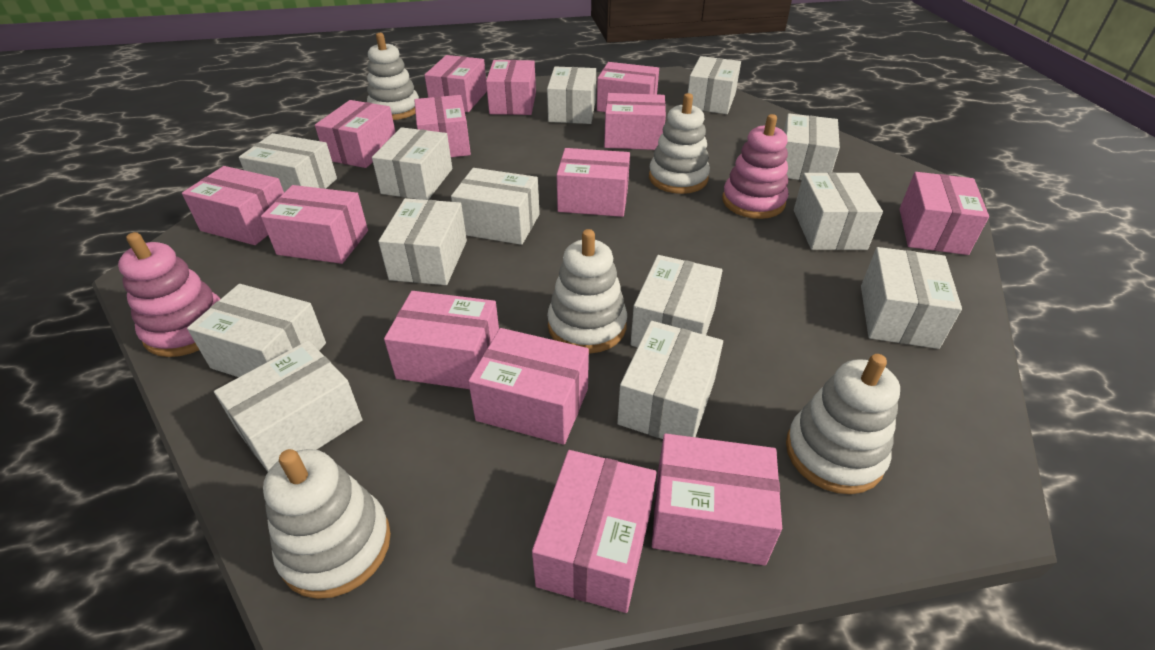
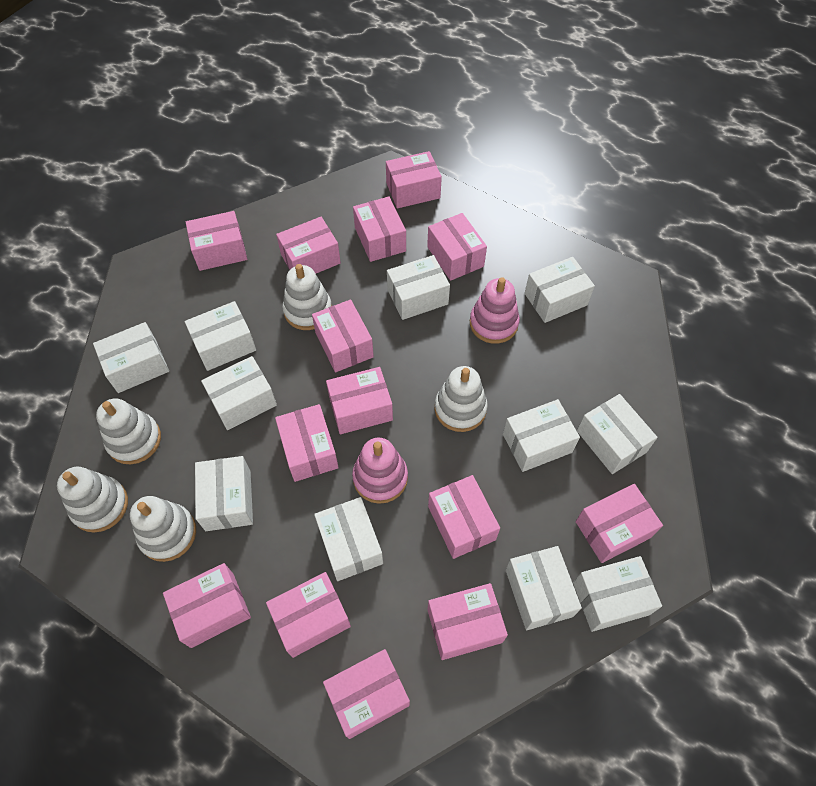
white box: 13 -> 11

